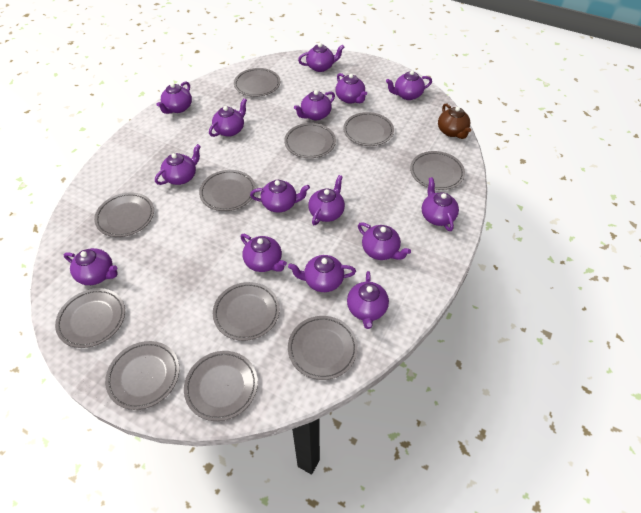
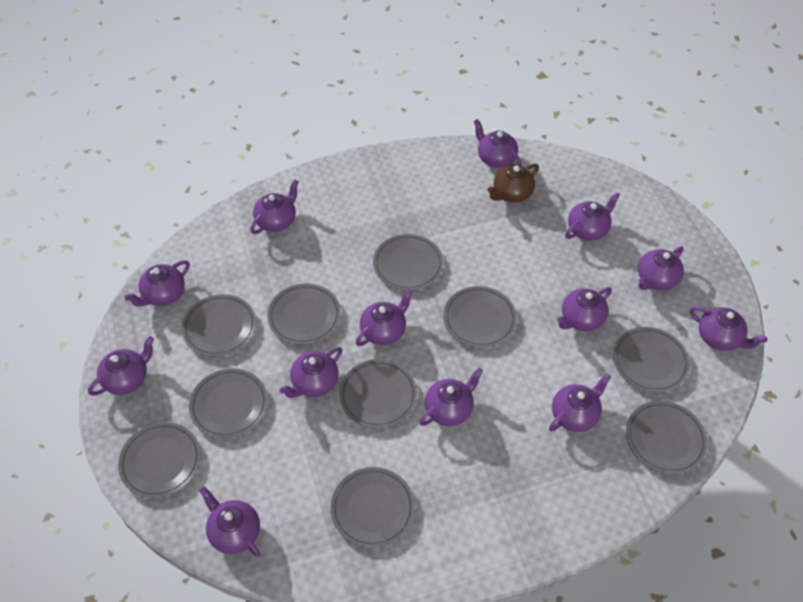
grey plate: 11 -> 10
purple teapot: 15 -> 13

